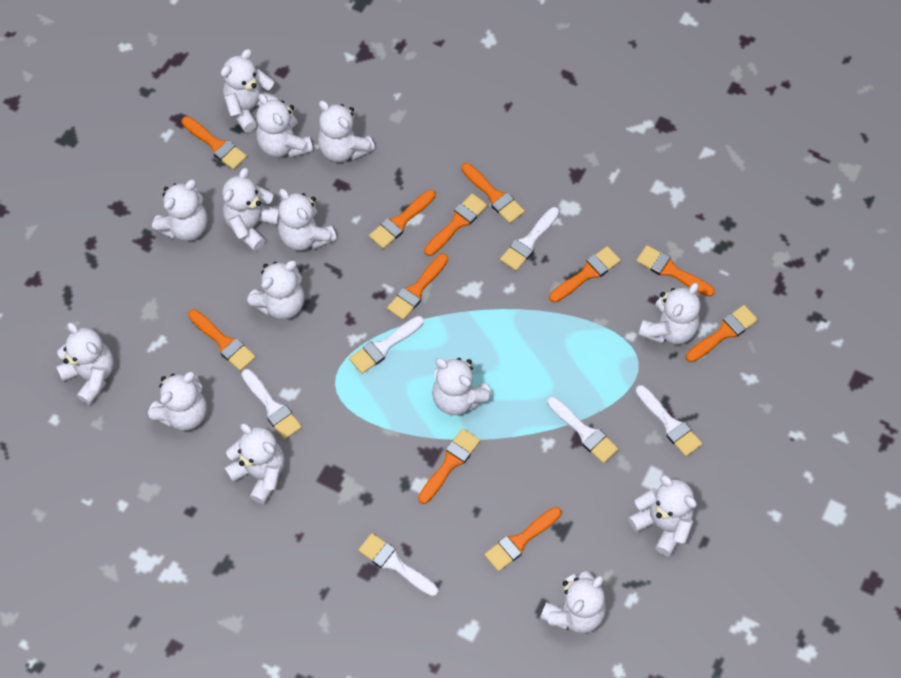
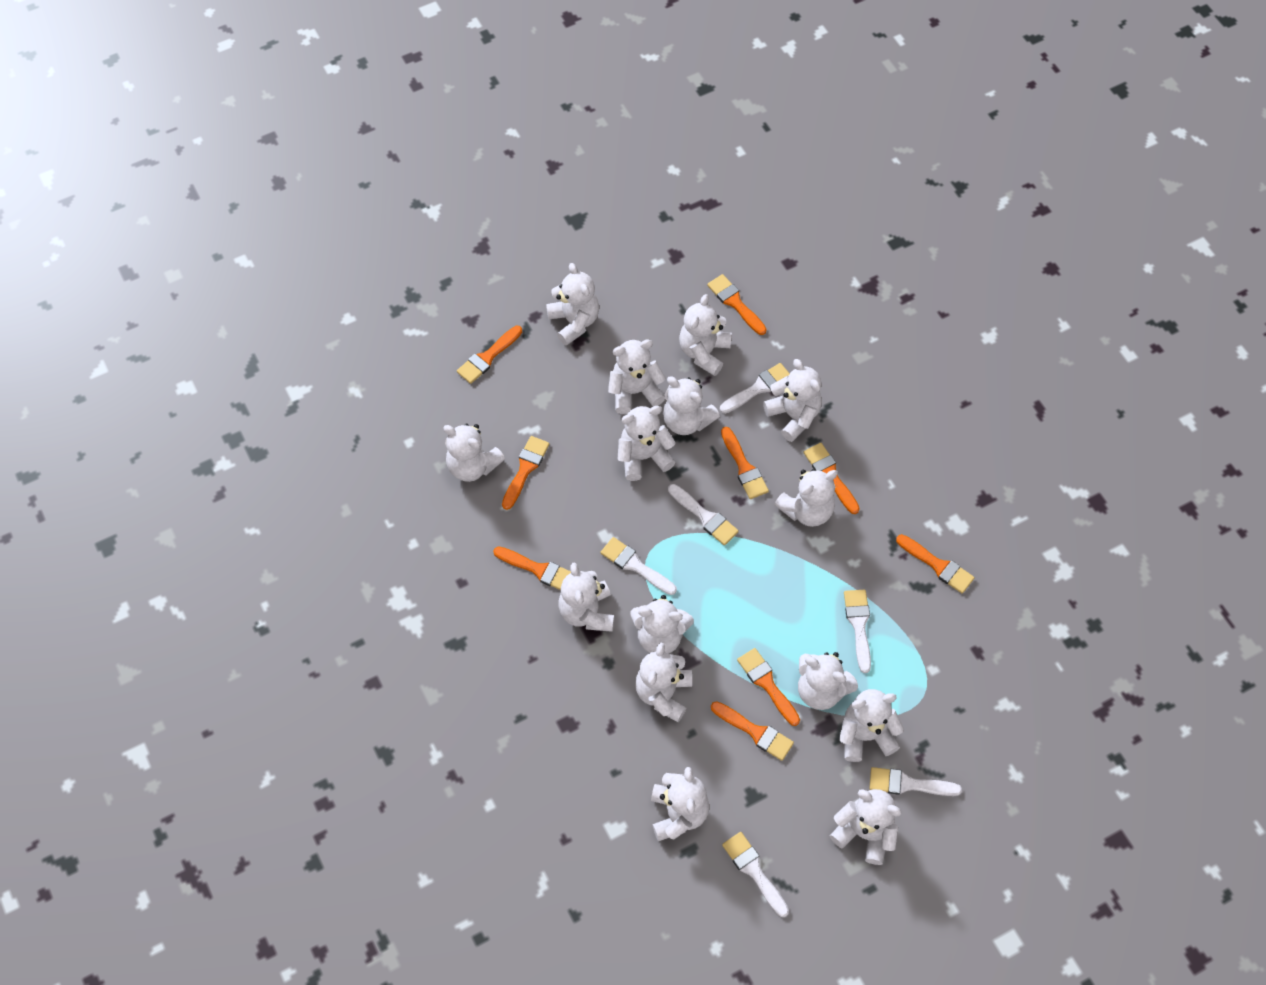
orange brush: 11 -> 9
white teddy bear: 14 -> 15

